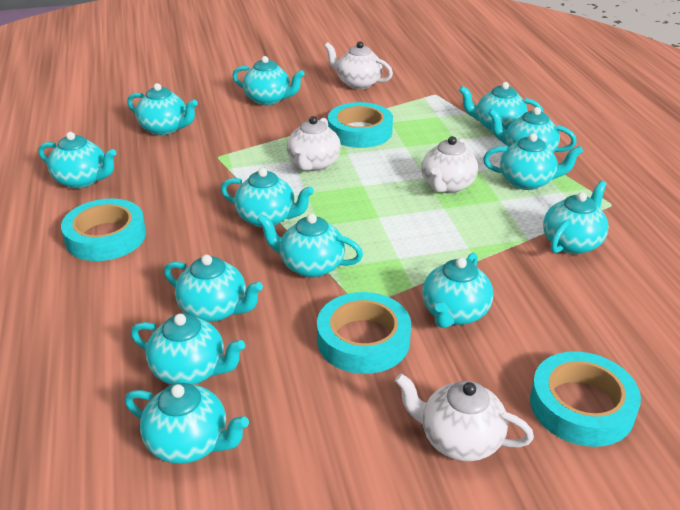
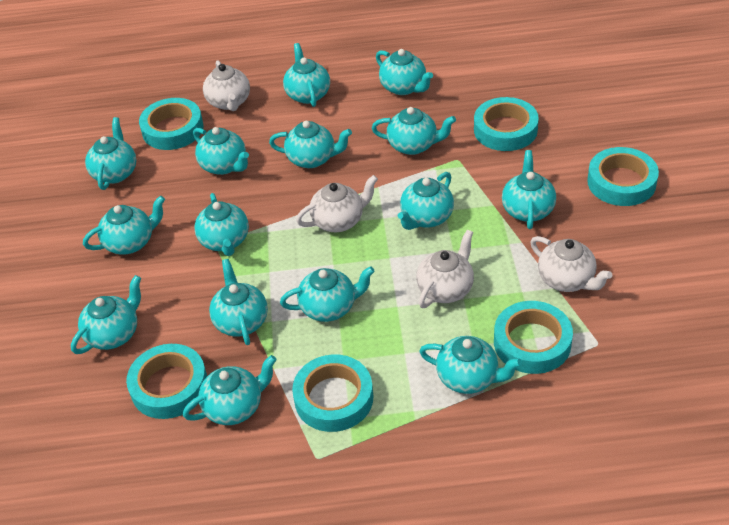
turquoise tape: 4 -> 6
turquoise teapot: 13 -> 15

